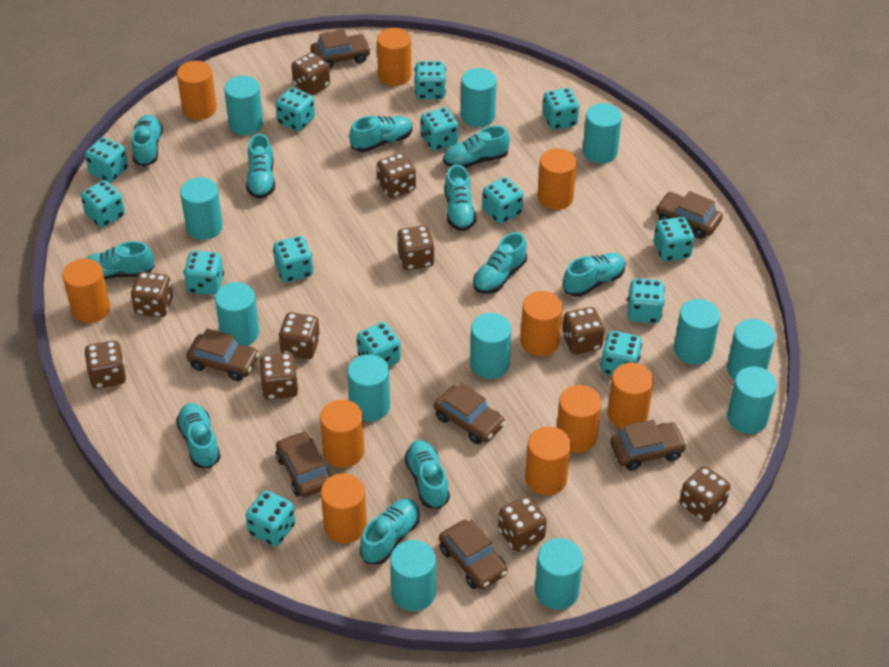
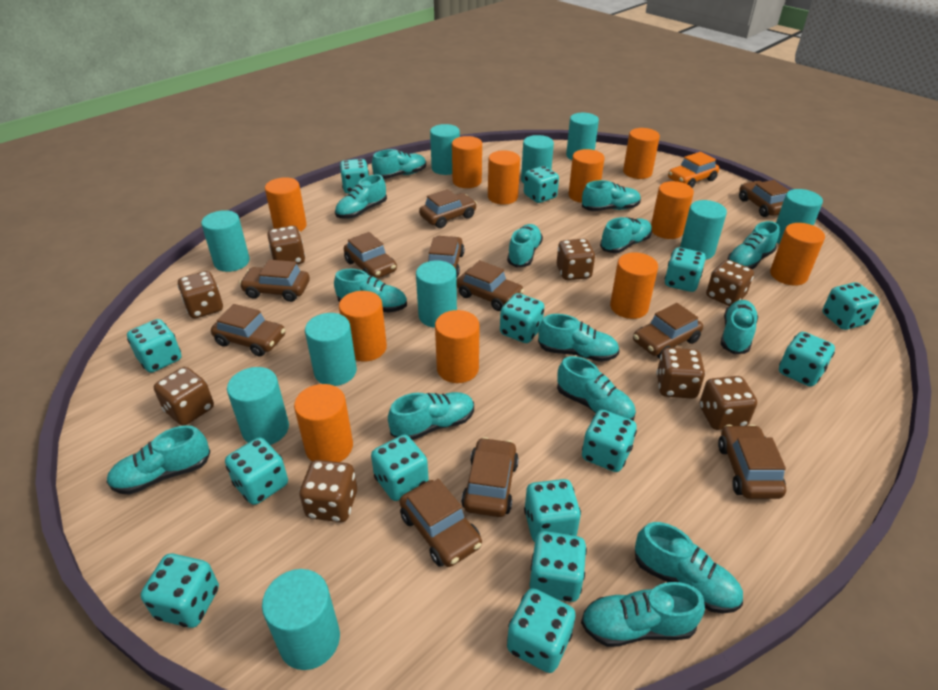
brown car: 7 -> 11
brown dice: 10 -> 8
orange car: 0 -> 1
orange cylinder: 10 -> 11
turquoise cylinder: 12 -> 10
turquoise shoe: 11 -> 14

